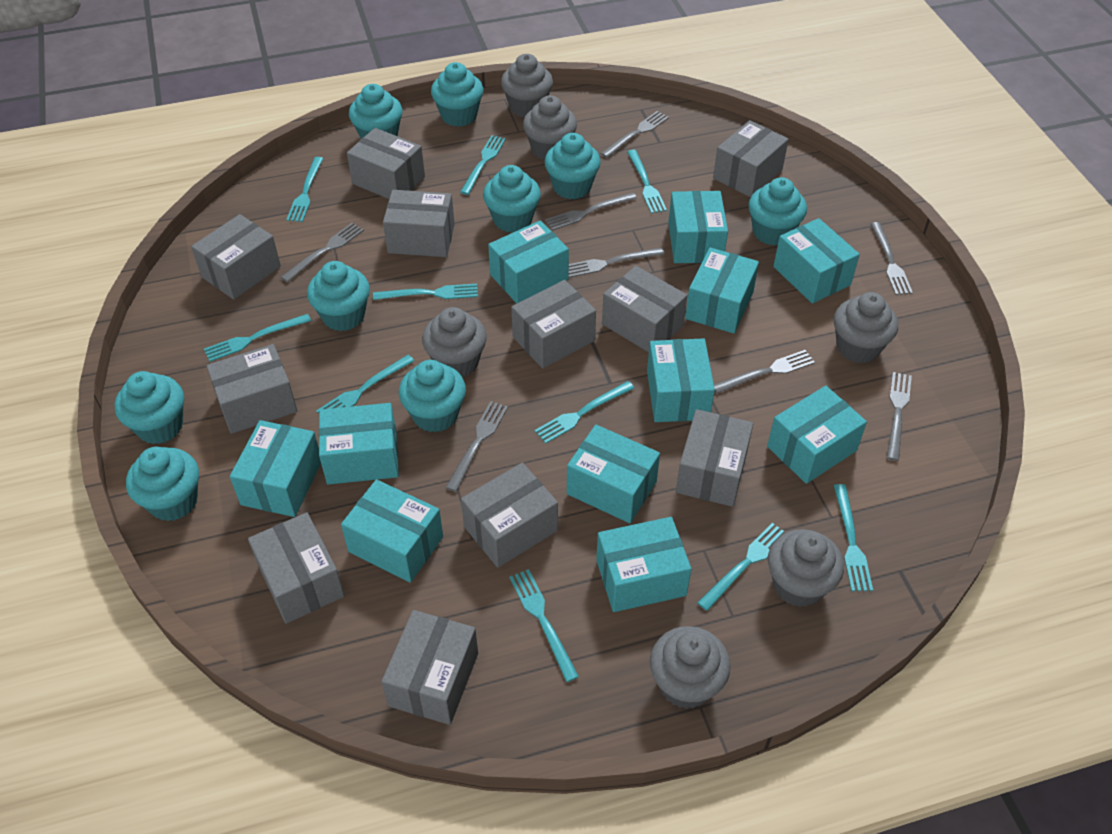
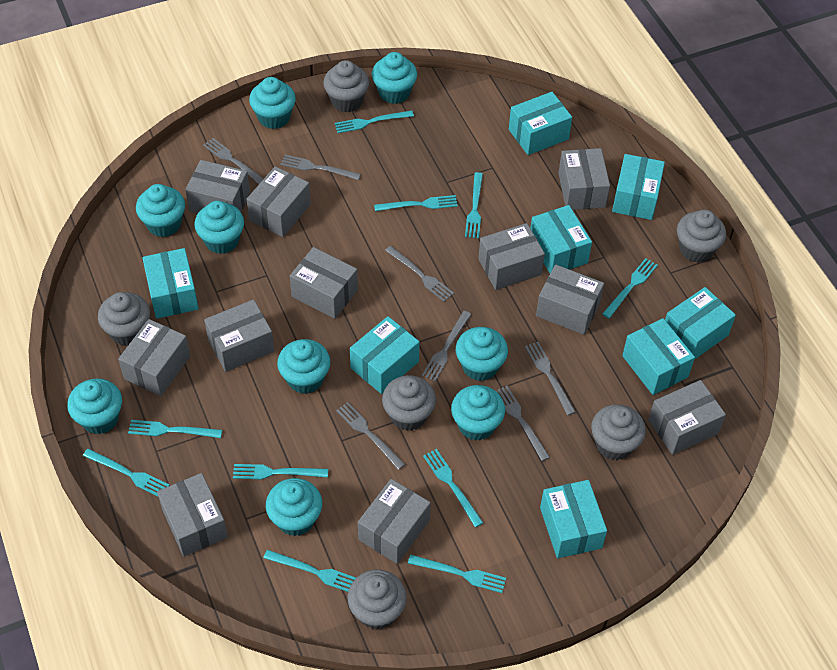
grey fork: 8 -> 7
turquoise box: 11 -> 8

